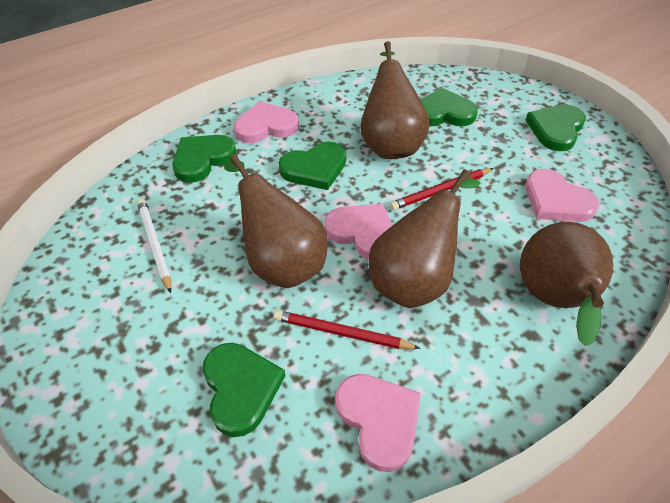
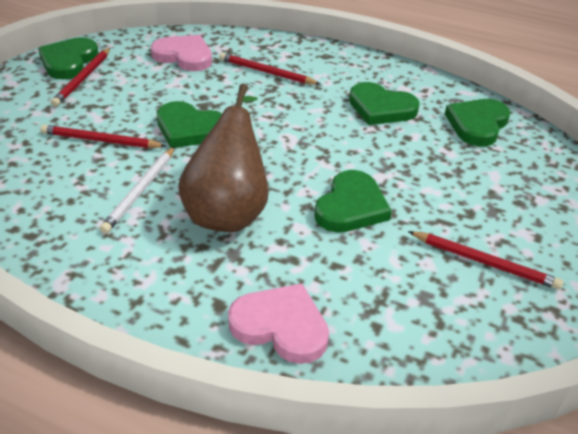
brown pear: 4 -> 1
pink heart: 4 -> 2
red pencil: 2 -> 4

